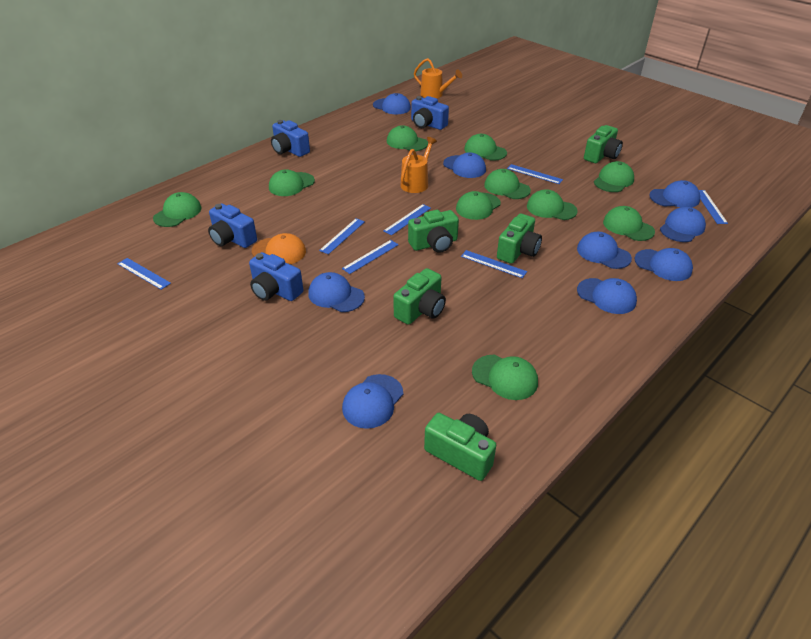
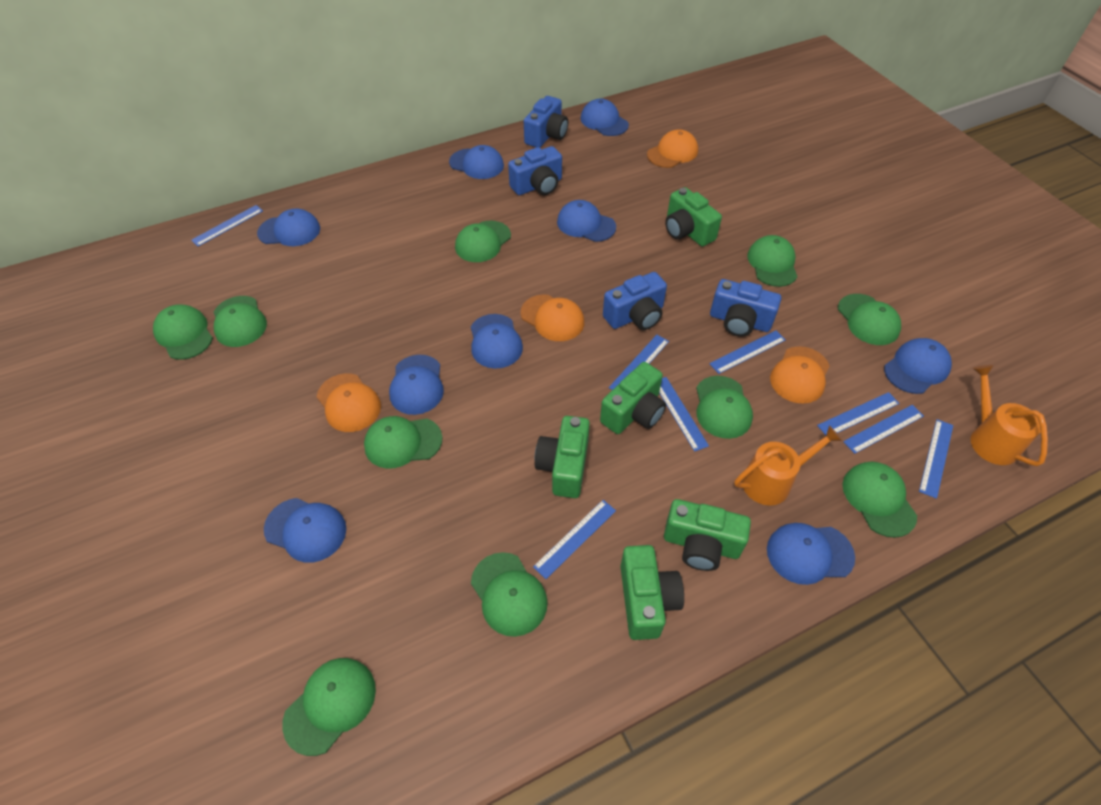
blue ruler: 7 -> 8
orange cap: 1 -> 4

